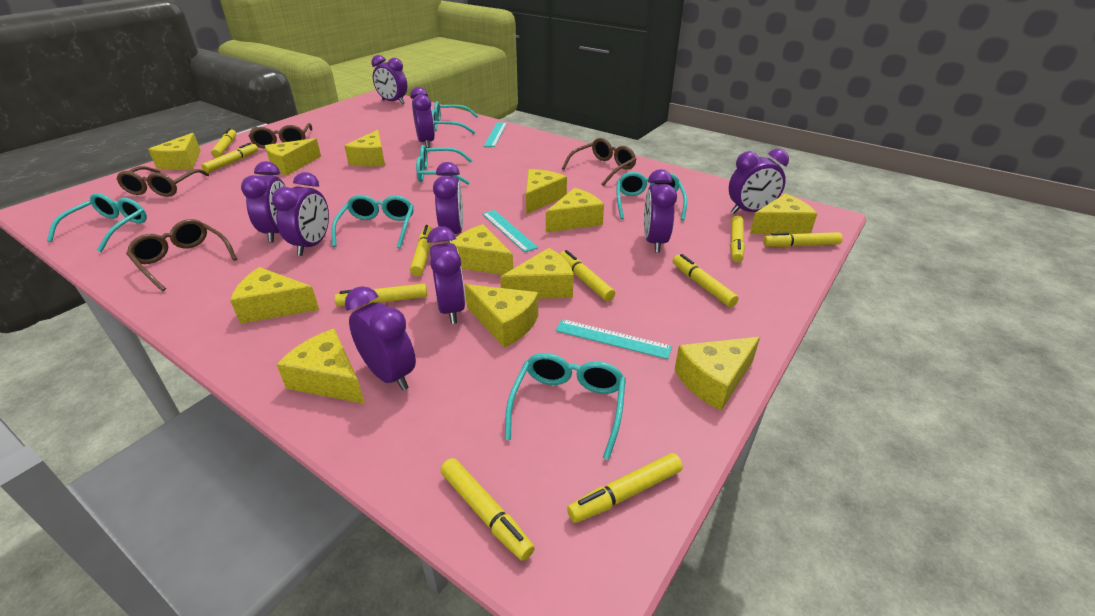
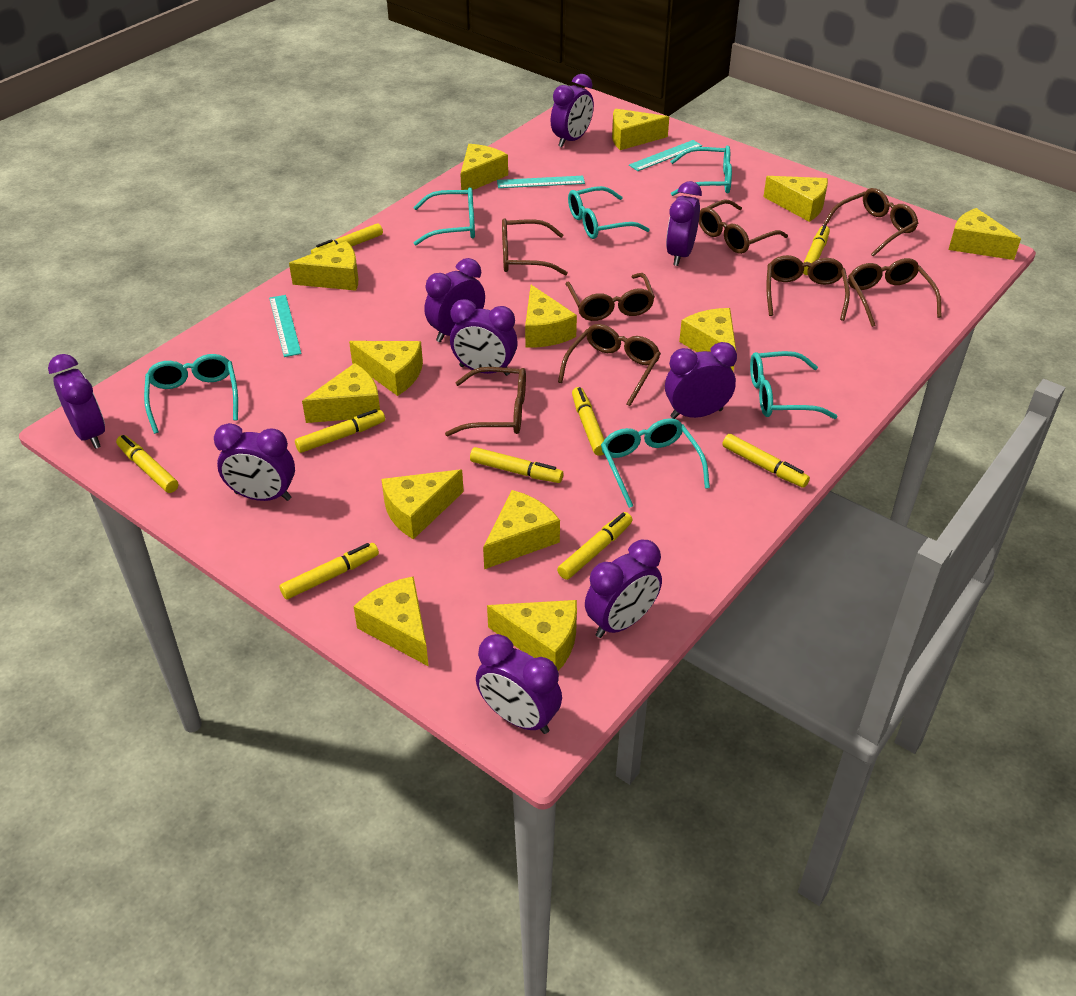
brown glasses: 4 -> 8
yellow cheese: 12 -> 13
yellow marker: 10 -> 9

